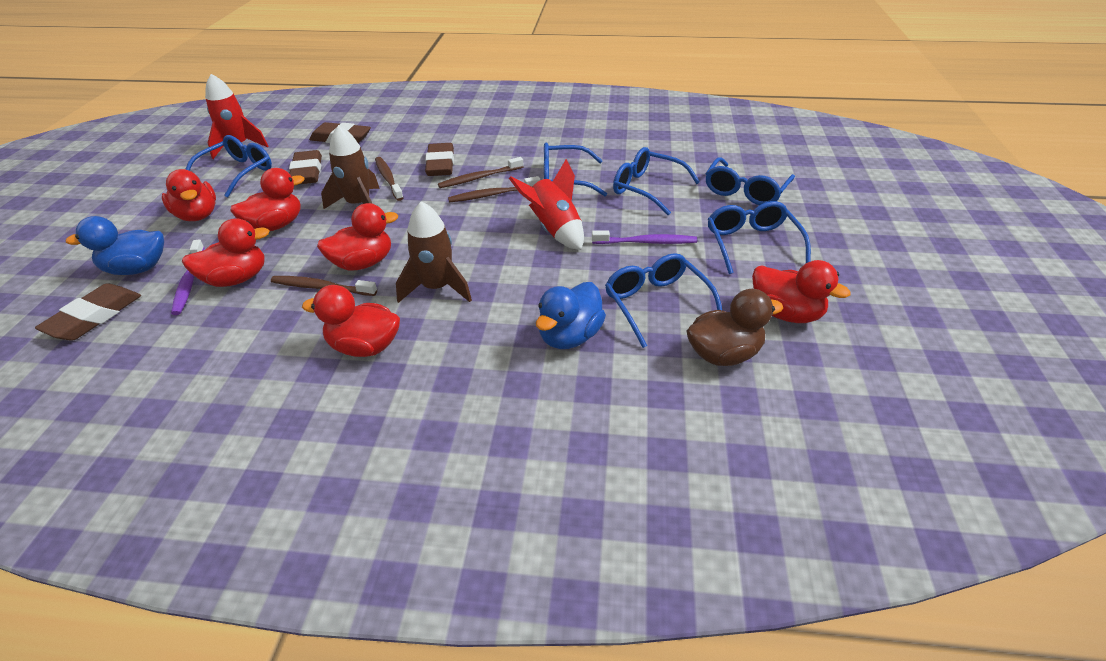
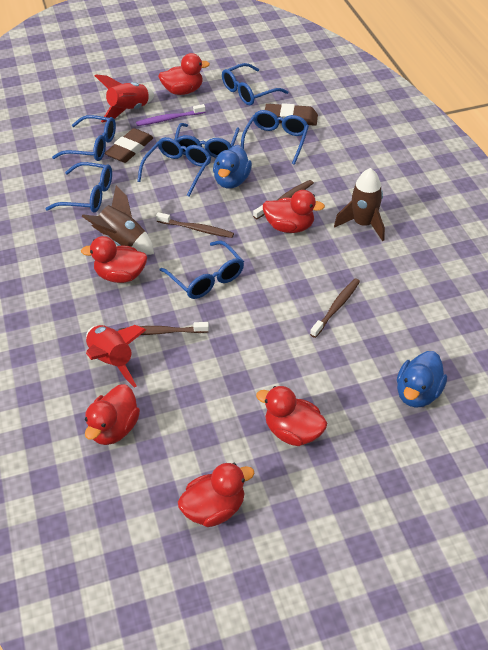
blue glasses: 6 -> 7
brown duck: 1 -> 0
brown eraser: 4 -> 2
purple toothbrush: 2 -> 1

